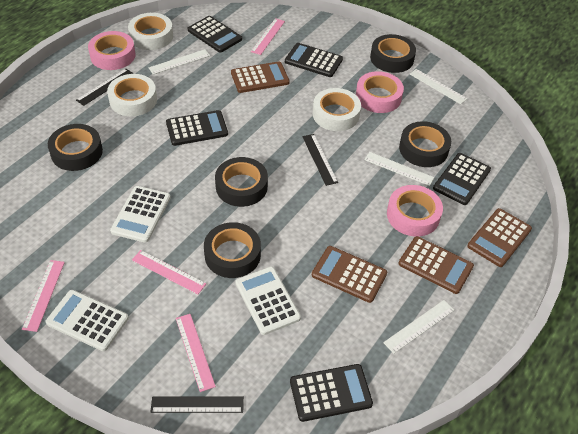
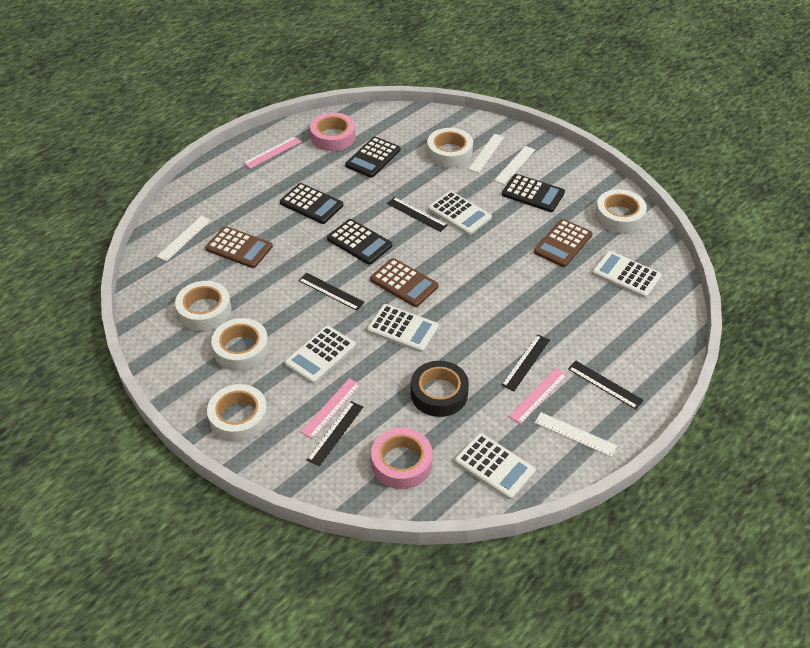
black calculator: 5 -> 4
black ruler: 3 -> 5
black tape: 5 -> 1
brown calculator: 4 -> 3
pink ruler: 4 -> 3
pink tape: 3 -> 2
white calculator: 3 -> 5
white tape: 3 -> 5

